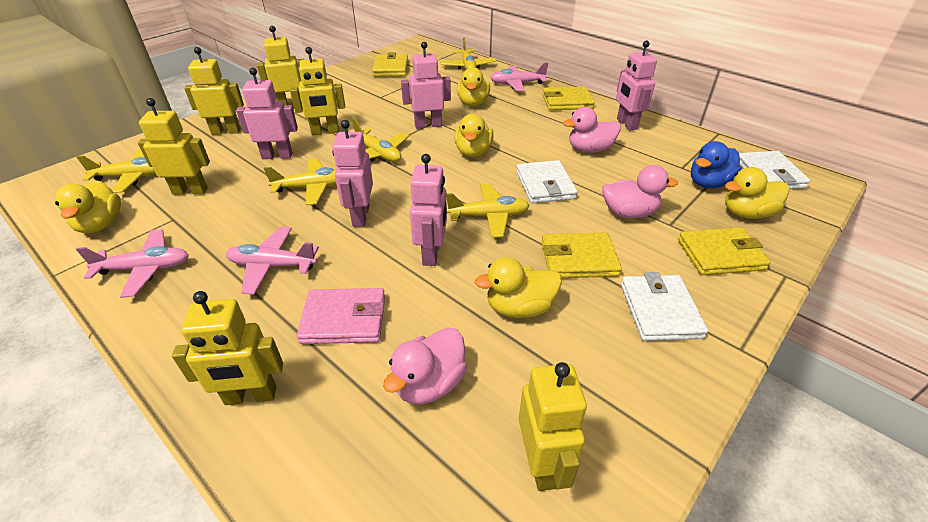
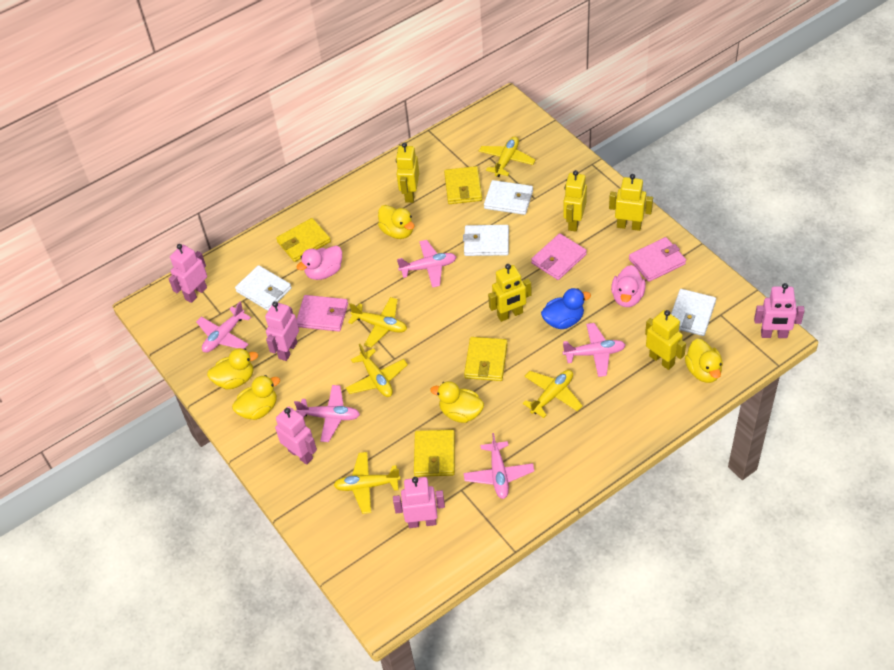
pink duck: 3 -> 2
pink plane: 3 -> 5
pink wallet: 1 -> 3
white wallet: 3 -> 4
yellow robot: 6 -> 5

